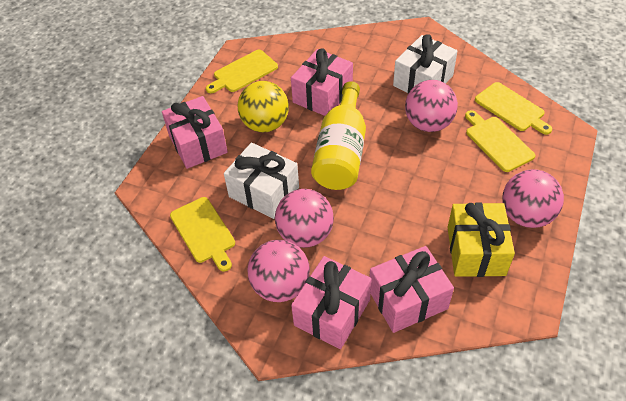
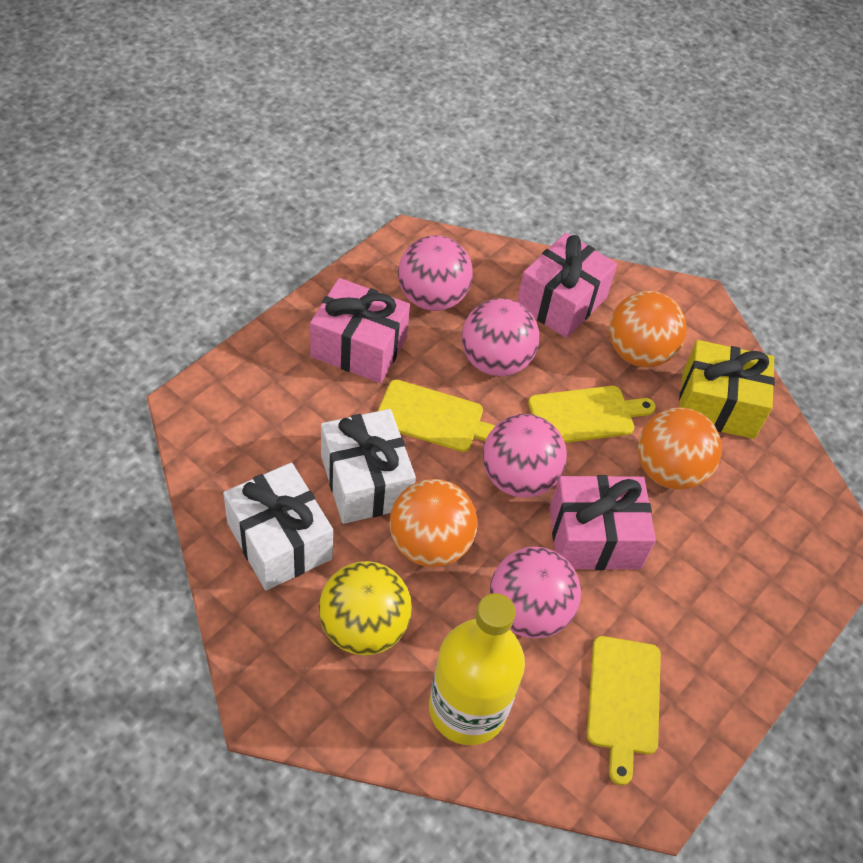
orange ball: 0 -> 3
pink gift: 4 -> 3
yellow cutting board: 4 -> 3

